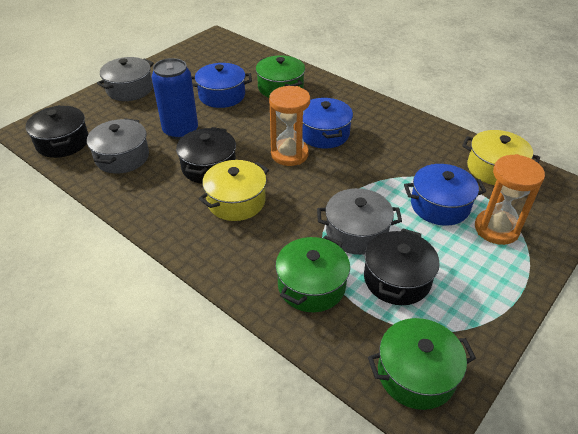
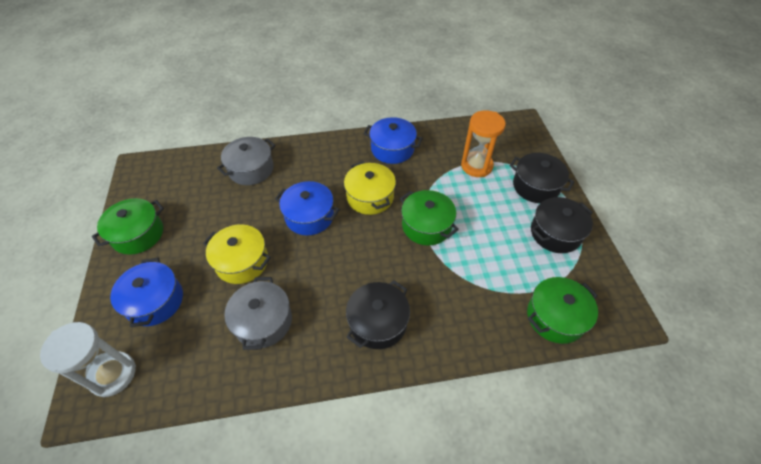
blue can: 1 -> 0
grey pot: 3 -> 2
orange hourglass: 2 -> 1
white hourglass: 0 -> 1

